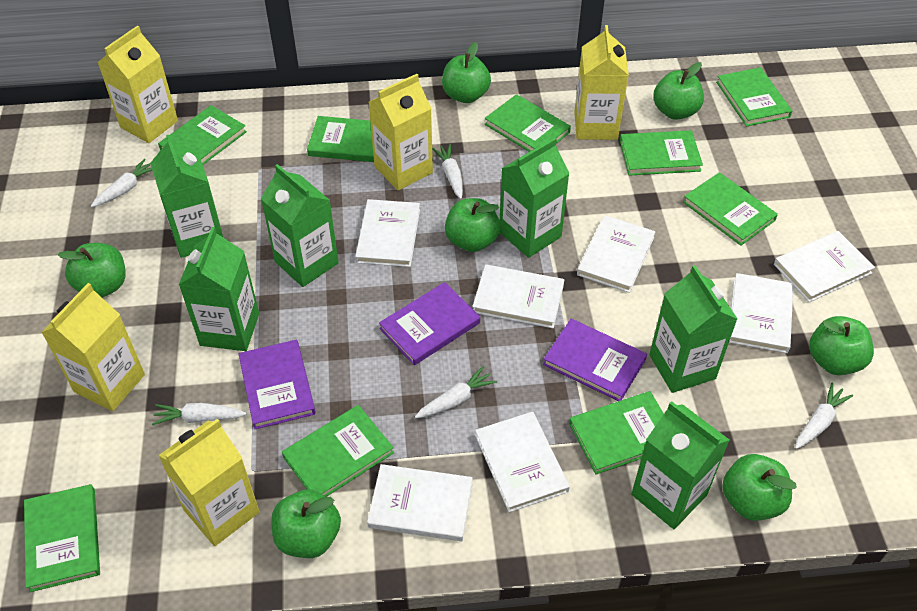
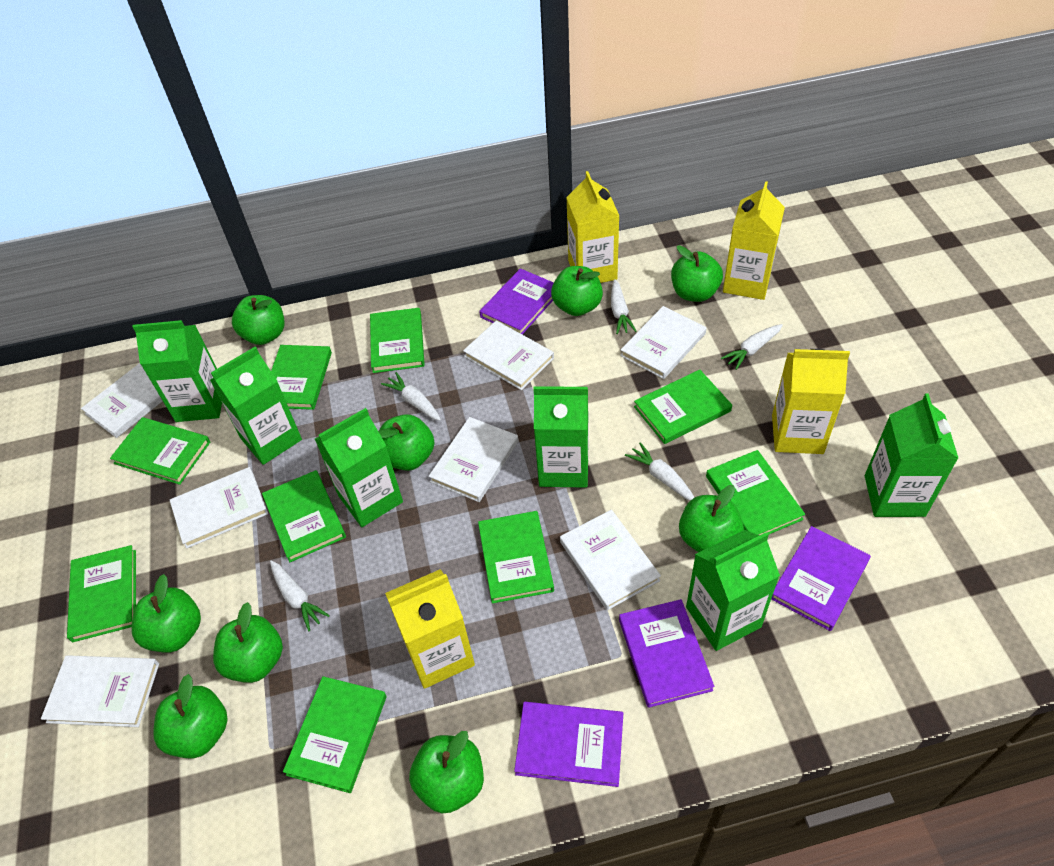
green apple: 7 -> 9
purple book: 3 -> 4
yellow carton: 5 -> 4

